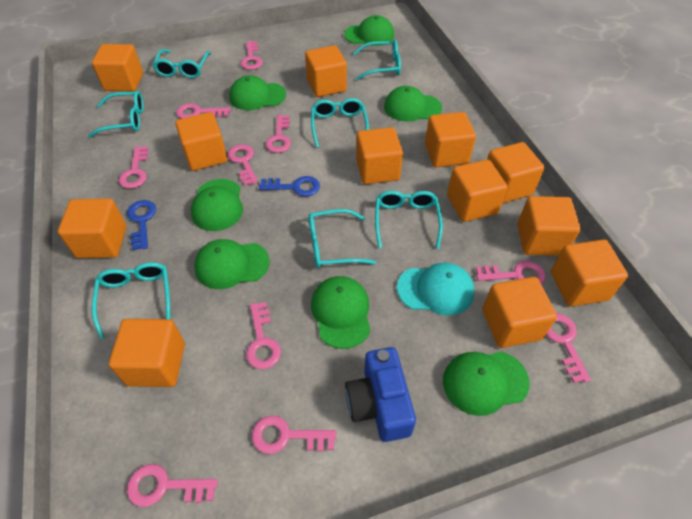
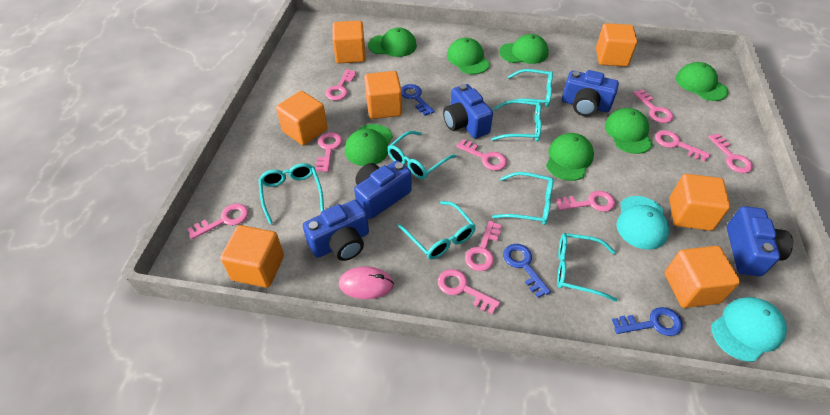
blue camera: 1 -> 5
blue key: 2 -> 3
orange cube: 12 -> 7
pink mouse: 0 -> 1
turquoise cap: 1 -> 2

